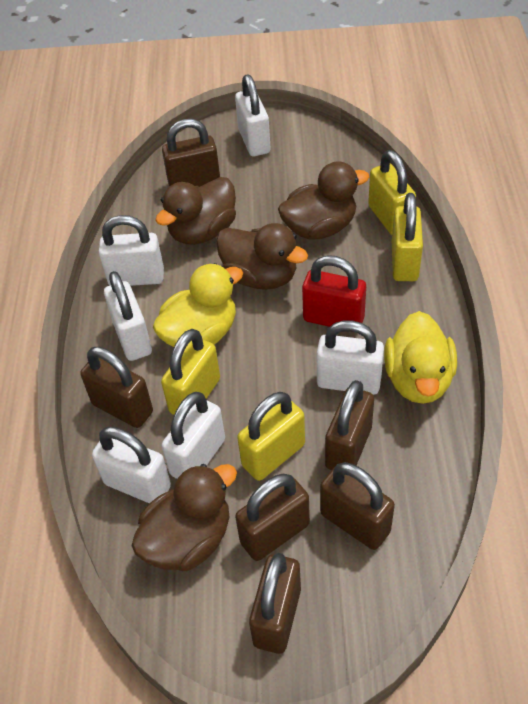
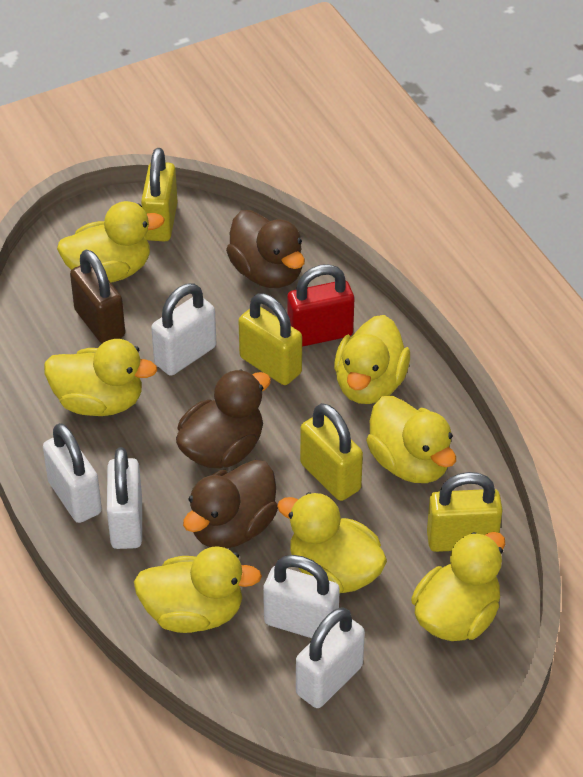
brown duck: 4 -> 3
brown padlock: 6 -> 1
white padlock: 6 -> 5
yellow duck: 2 -> 7

